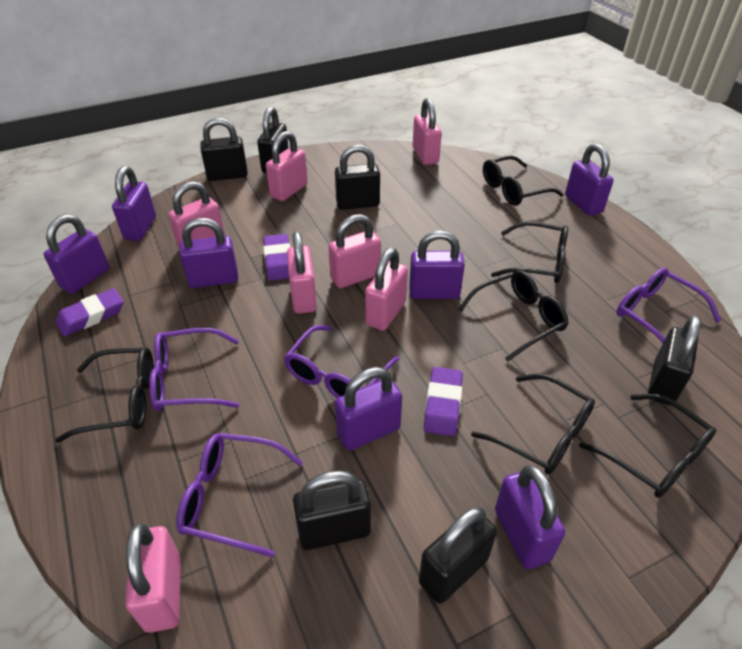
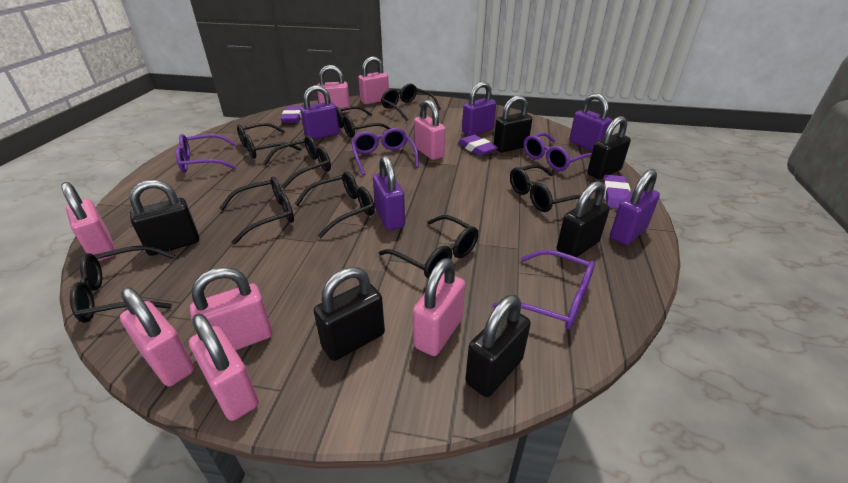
black glasses: 6 -> 9
pink padlock: 7 -> 8
purple padlock: 7 -> 5

